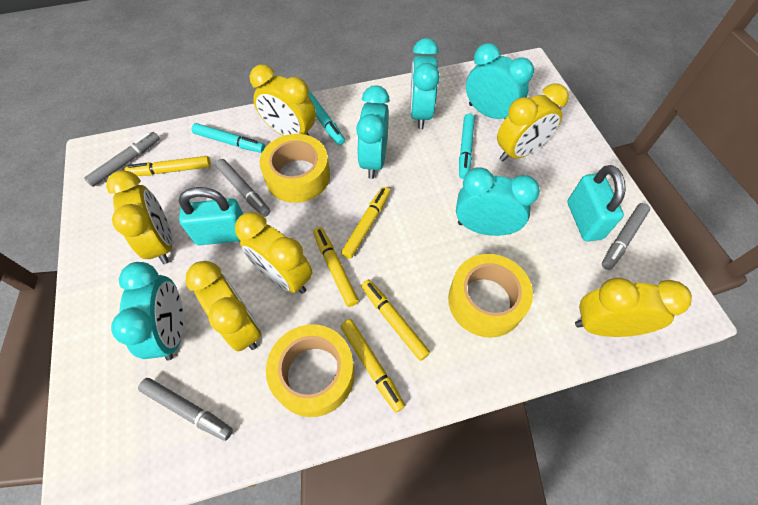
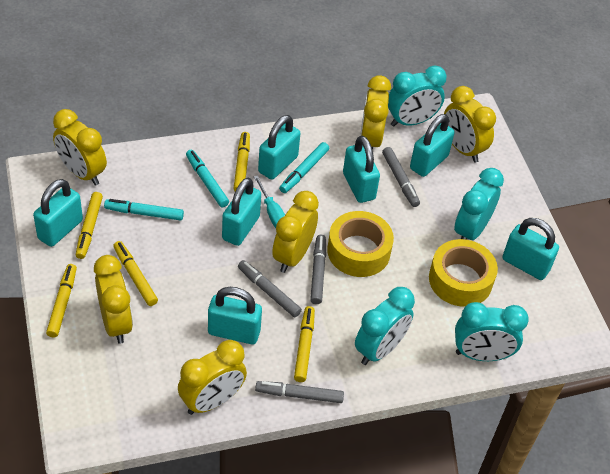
turquoise clock: 5 -> 4
turquoise padlock: 2 -> 7
turquoise screwdriver: 0 -> 1
yellow tape: 3 -> 2

